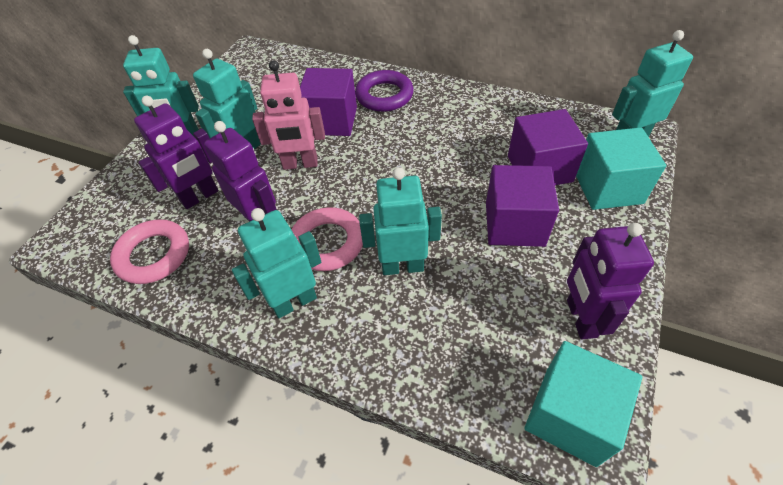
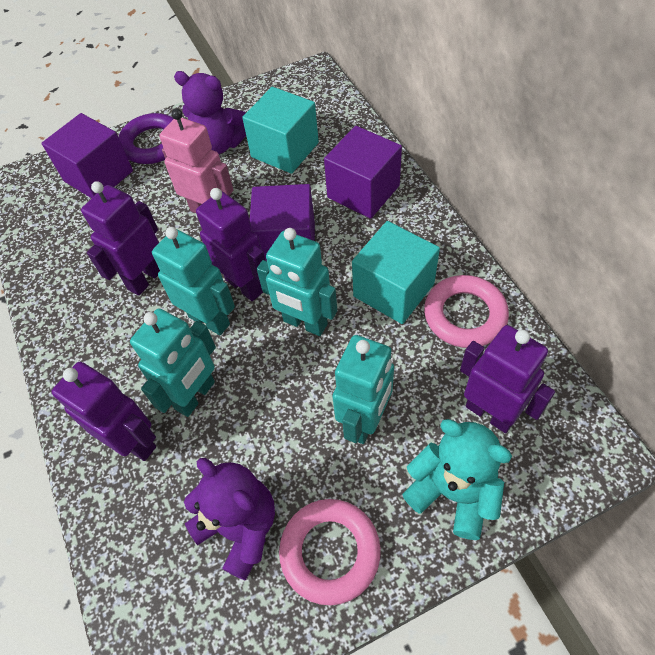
purple robot: 3 -> 4
purple teddy bear: 0 -> 2
turquoise robot: 5 -> 4
turquoise teddy bear: 0 -> 1

